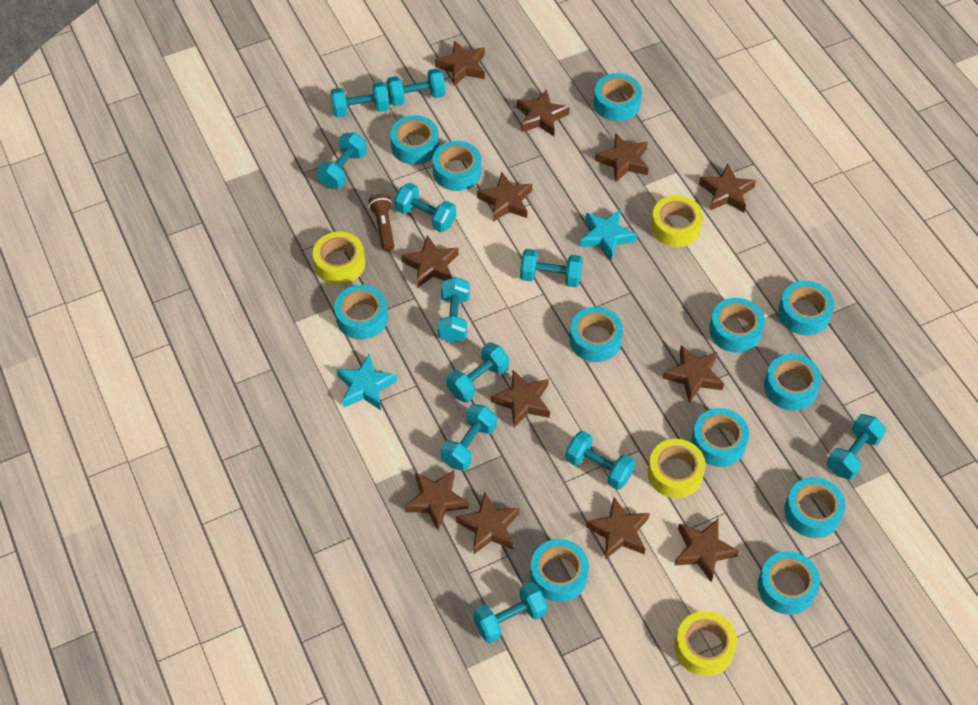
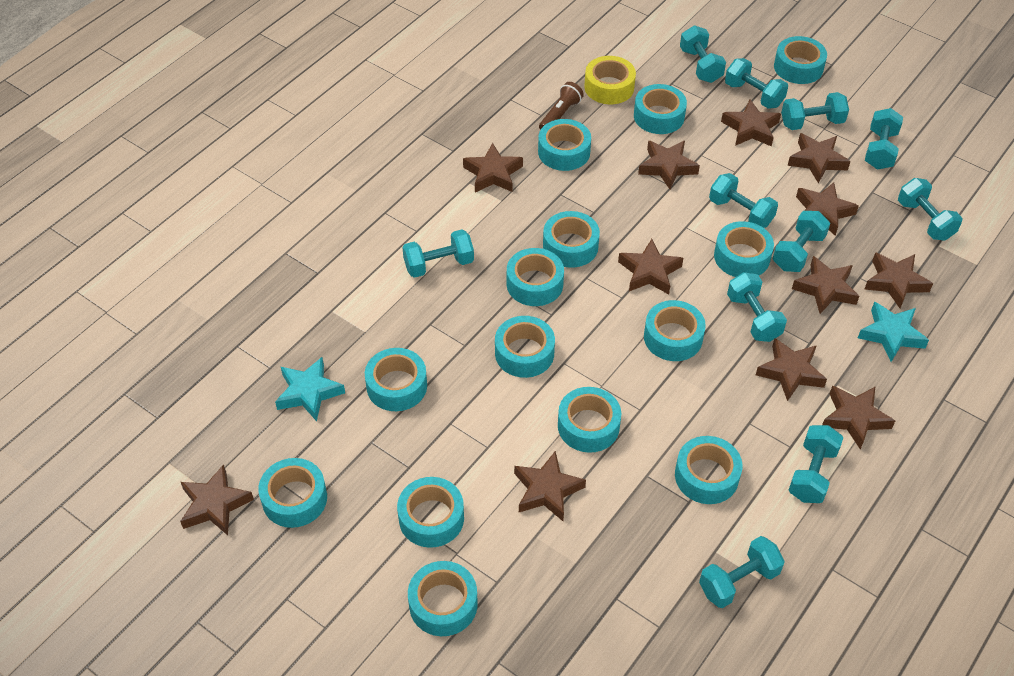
turquoise tape: 12 -> 14
yellow tape: 4 -> 1

